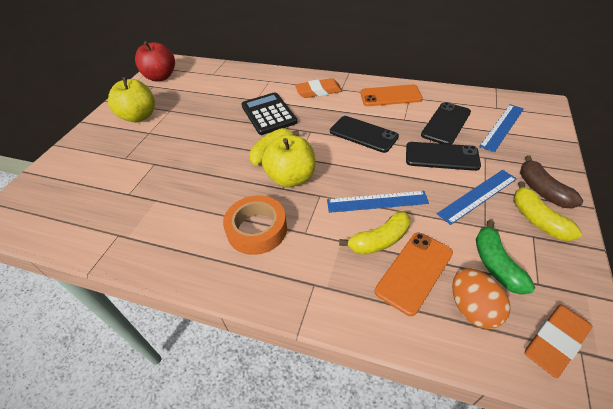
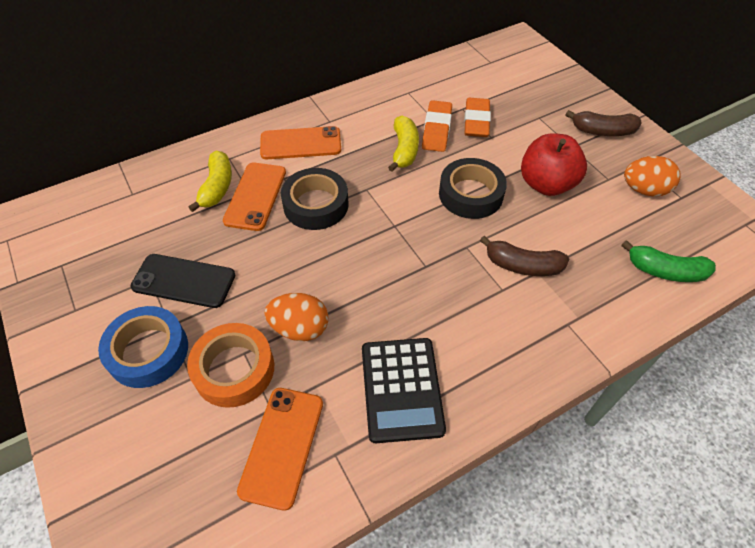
black phone: 3 -> 1
black tape: 0 -> 2
blue ruler: 3 -> 0
blue tape: 0 -> 1
brown banana: 1 -> 2
orange egg: 1 -> 2
orange phone: 2 -> 3
yellow apple: 2 -> 0
yellow banana: 3 -> 2

